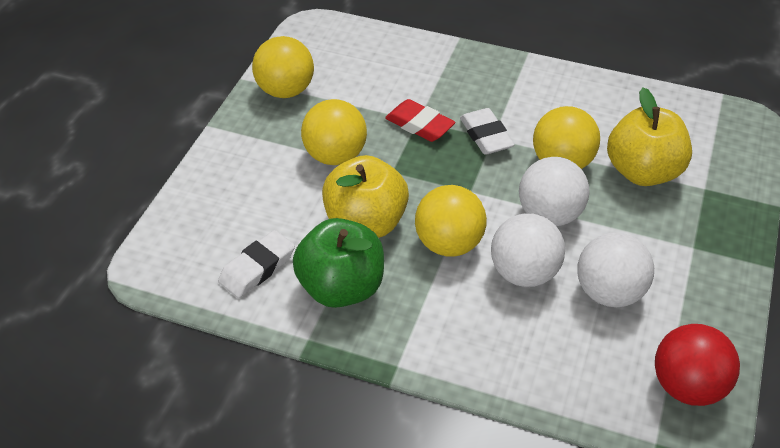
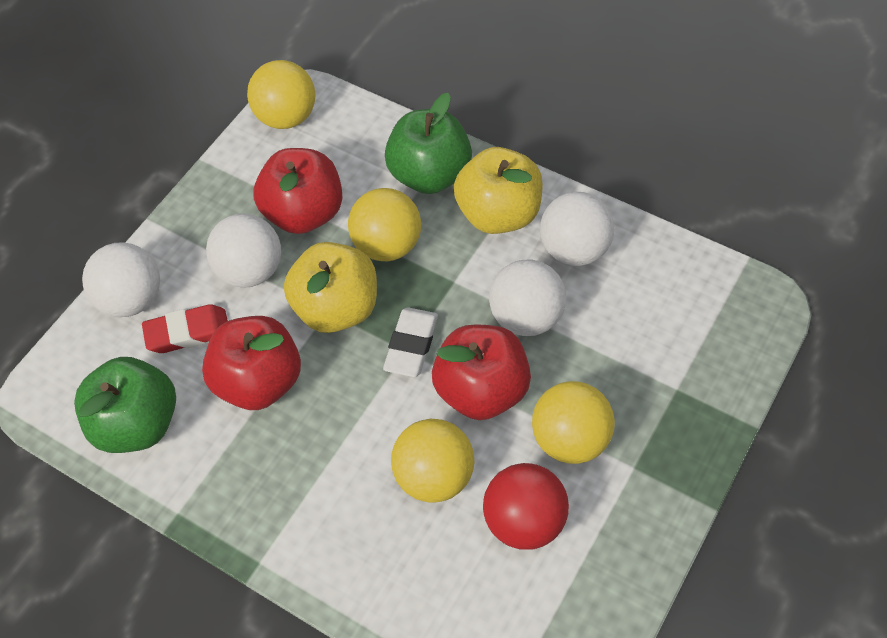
green apple: 1 -> 2
red apple: 0 -> 3
white ball: 3 -> 4
white eraser: 2 -> 1

